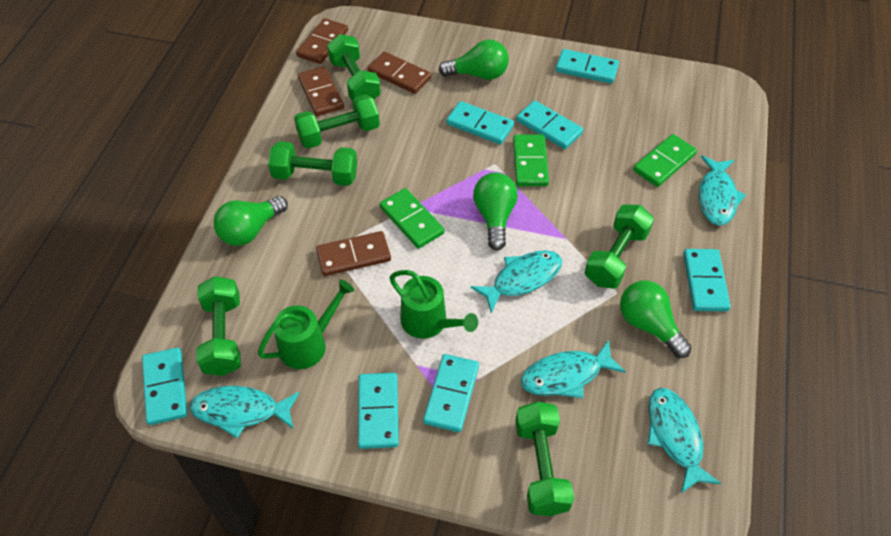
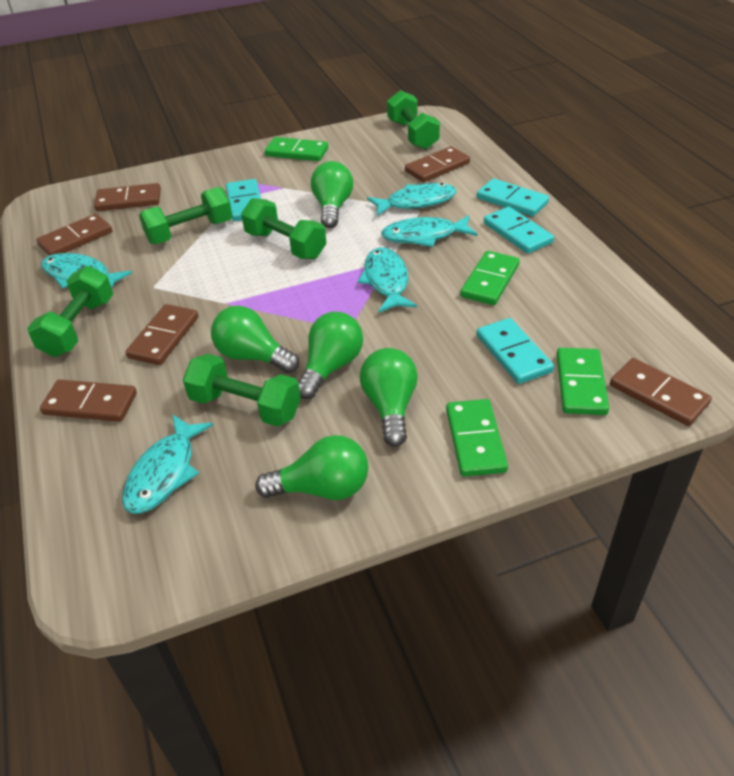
brown domino: 4 -> 6
green domino: 3 -> 4
green dumbbell: 6 -> 5
green light bulb: 4 -> 5
green watering can: 2 -> 0
turquoise domino: 7 -> 4

